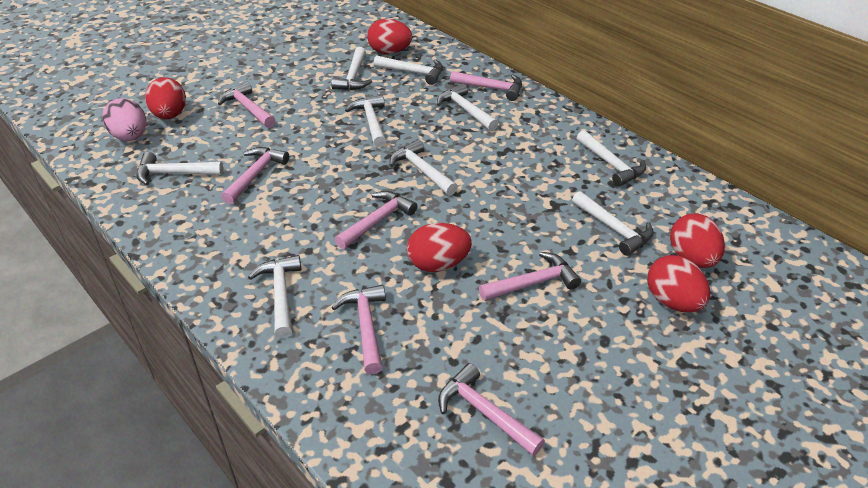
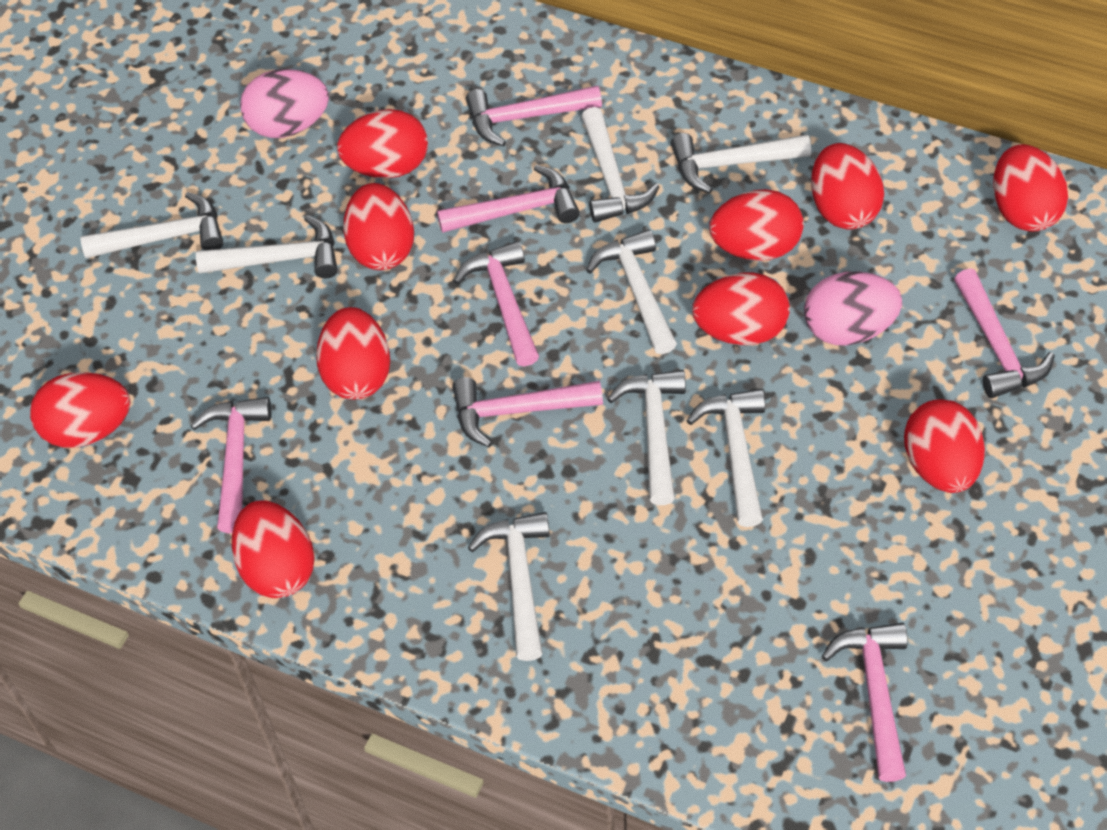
pink egg: 1 -> 2
red egg: 5 -> 10
white hammer: 9 -> 8

